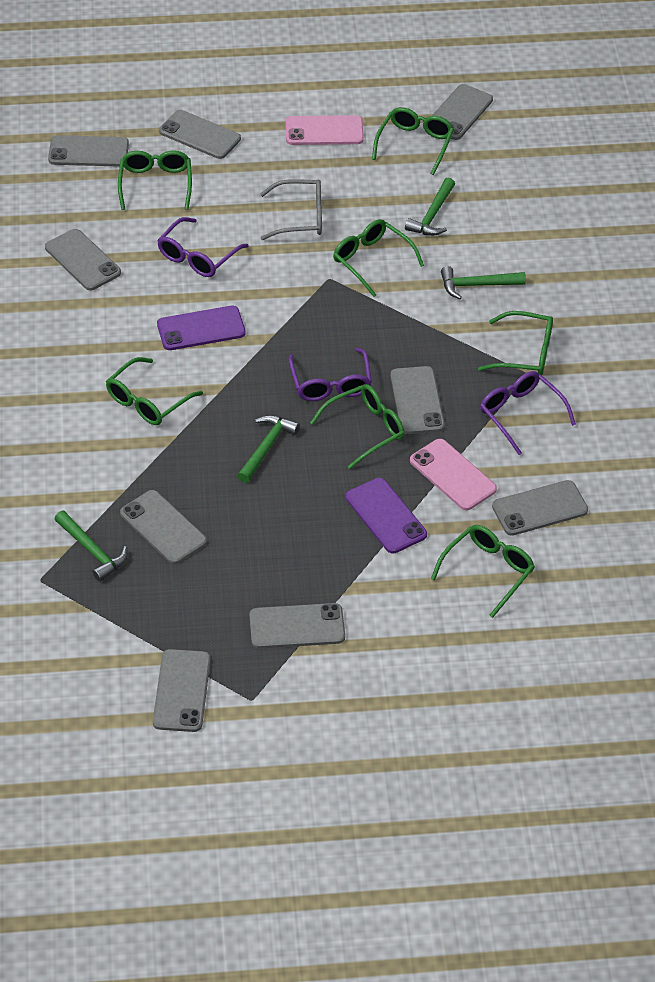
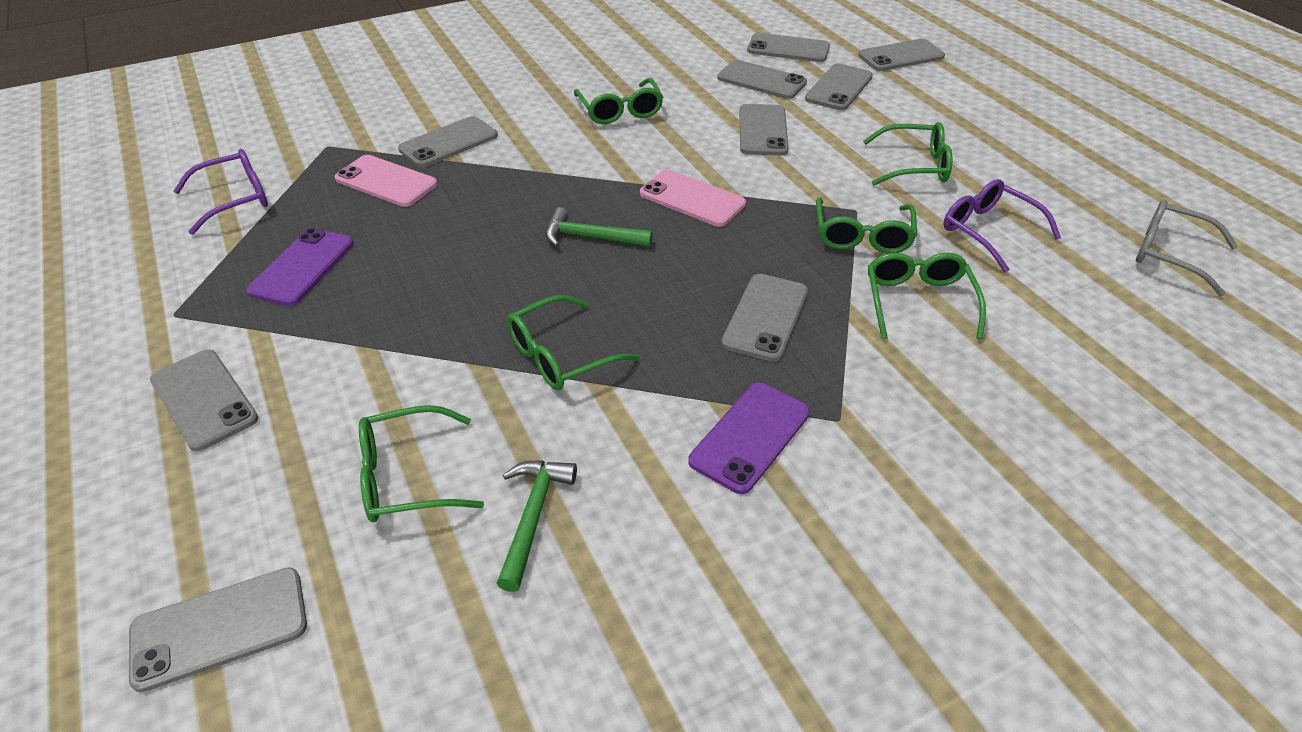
green glasses: 7 -> 6
green hammer: 4 -> 2
purple glasses: 3 -> 2

